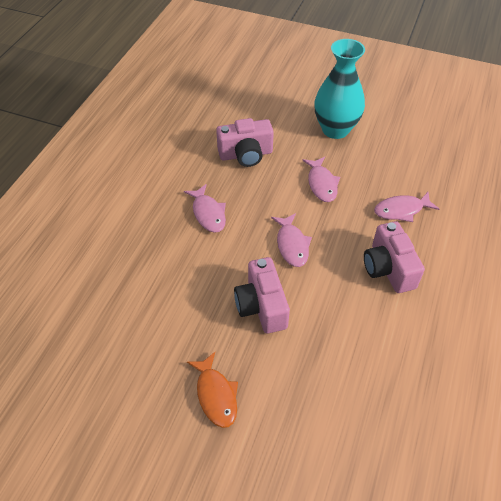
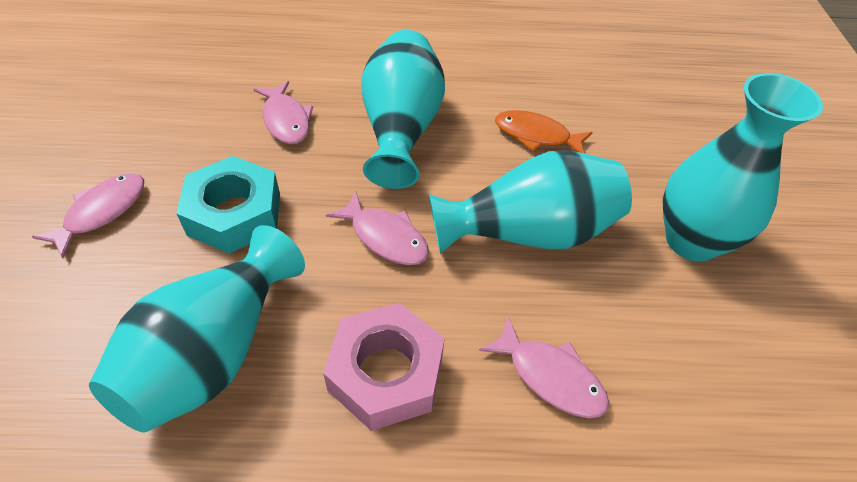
pink camera: 3 -> 0
pink nut: 0 -> 1
turquoise nut: 0 -> 1
turquoise vase: 1 -> 4

